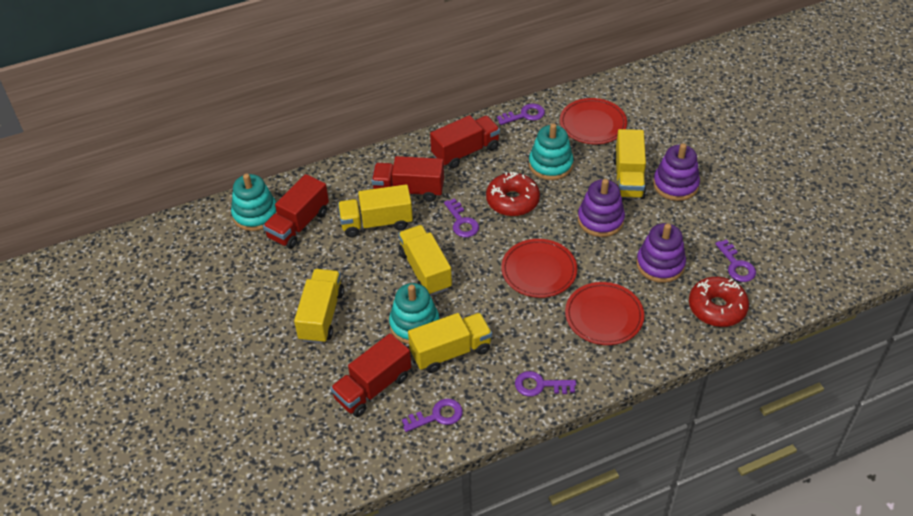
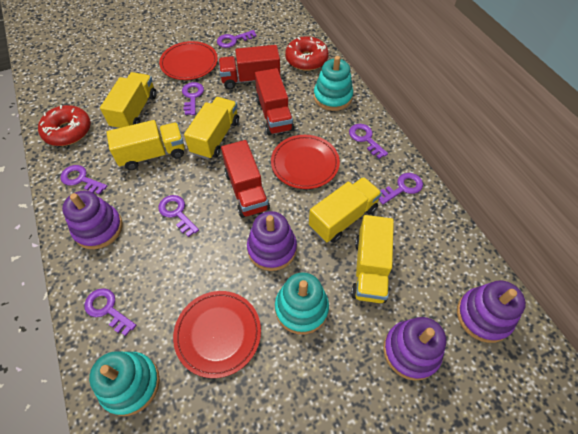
purple key: 5 -> 7
purple stacking toy: 3 -> 4
red truck: 4 -> 3

